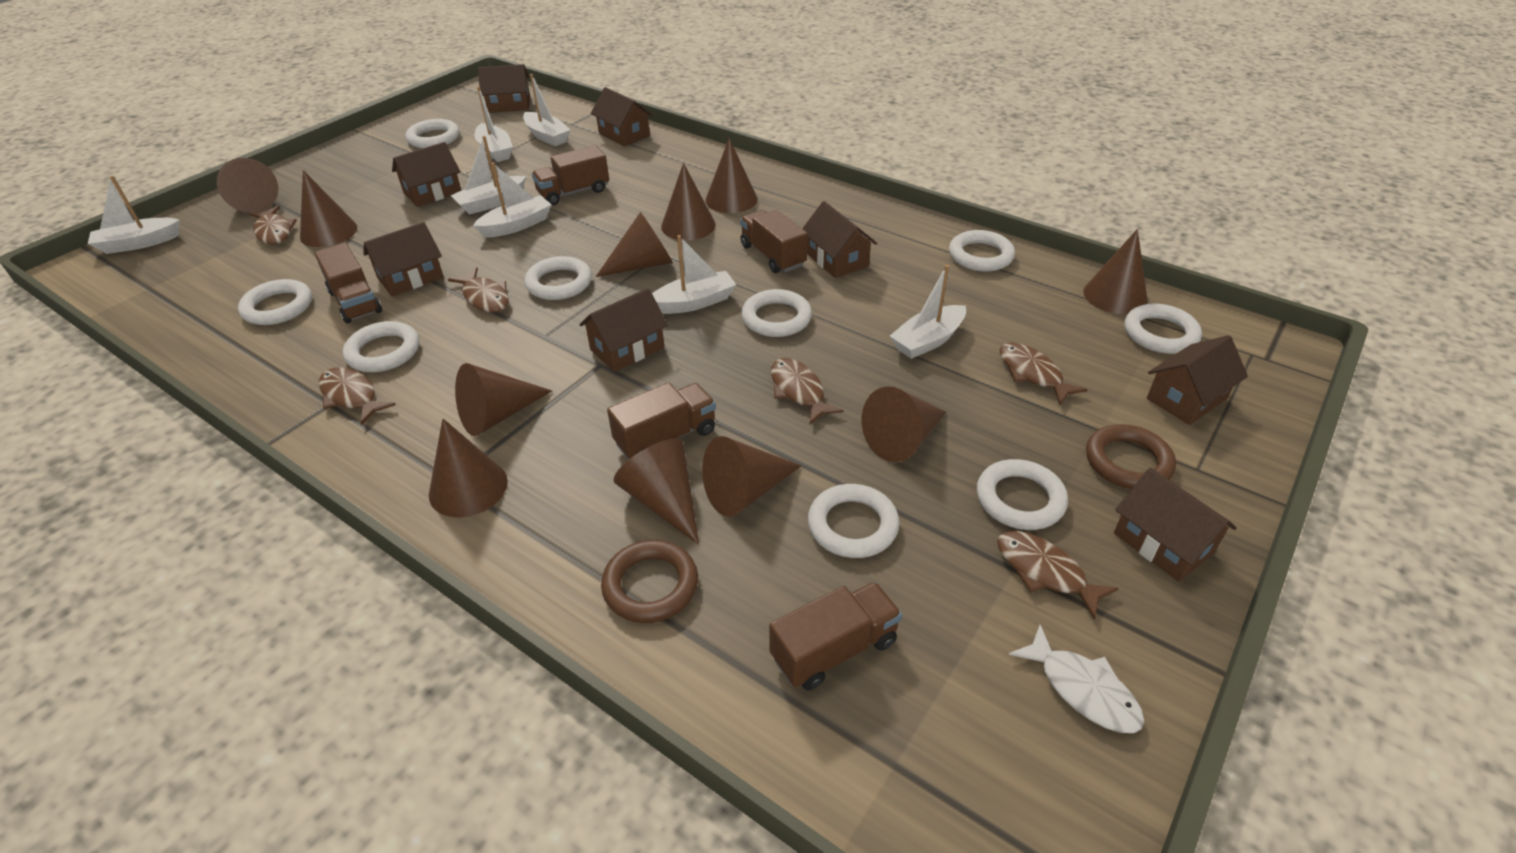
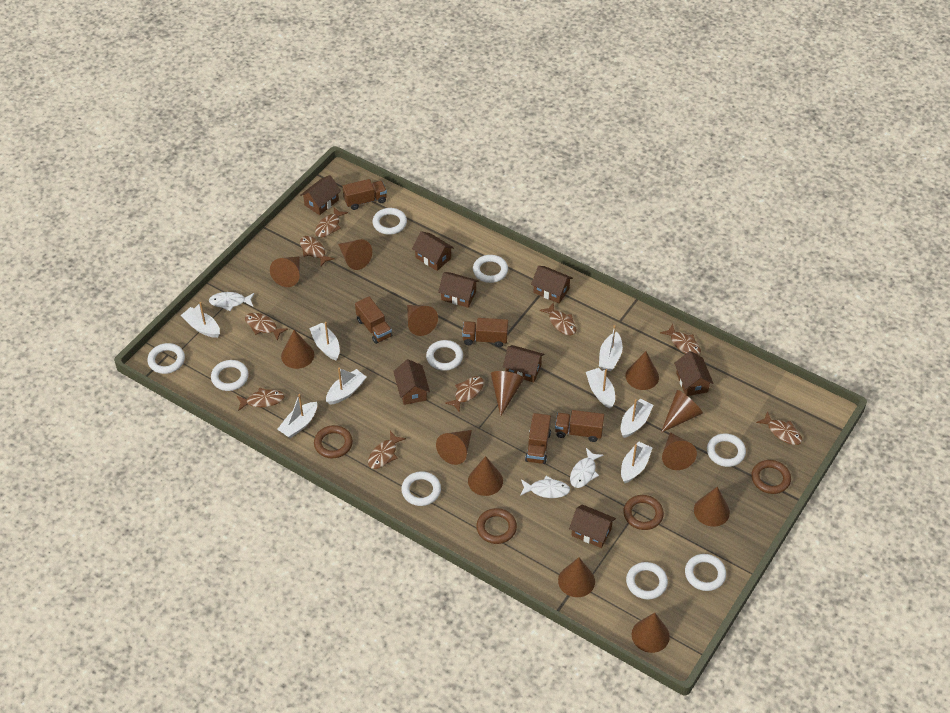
brown cone: 11 -> 13
brown fish: 6 -> 9
brown ring: 2 -> 4
white boat: 7 -> 8
white fish: 1 -> 3

